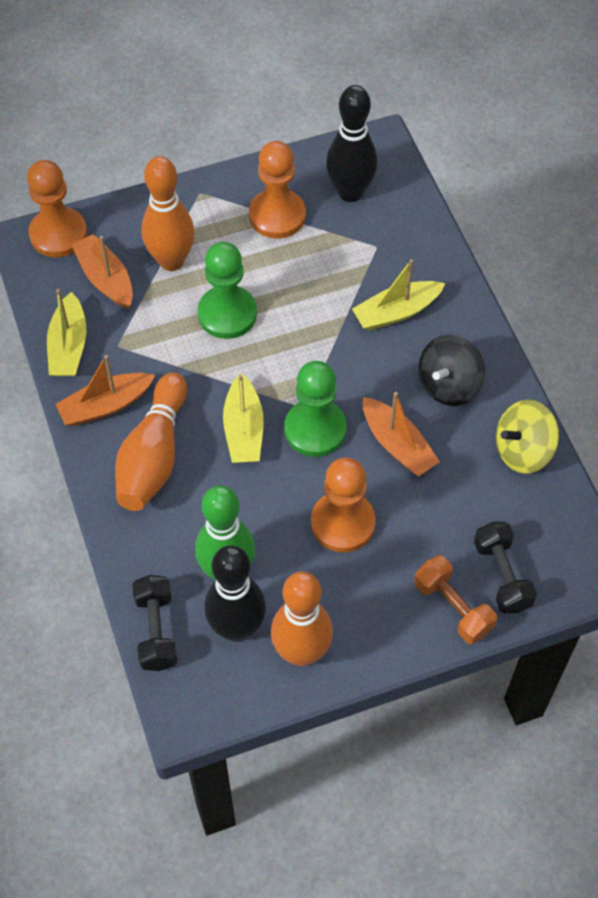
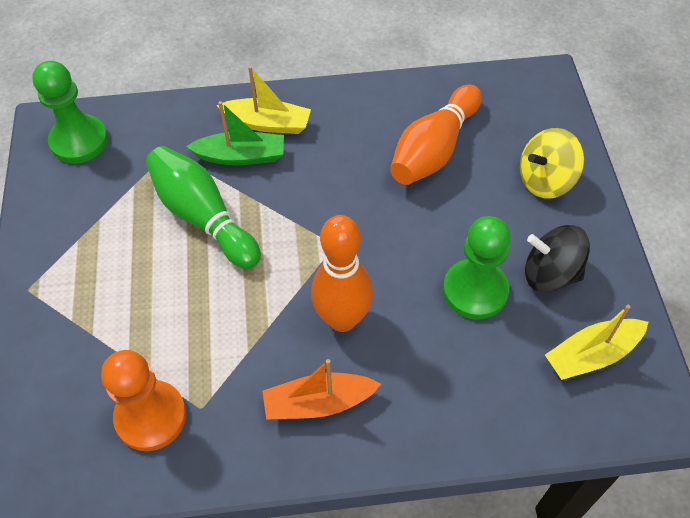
black bowling pin: 2 -> 0
black dumbbell: 2 -> 0
green boat: 0 -> 1
orange boat: 3 -> 1
orange bowling pin: 3 -> 2
orange dumbbell: 1 -> 0
orange pawn: 3 -> 1
yellow boat: 3 -> 2

